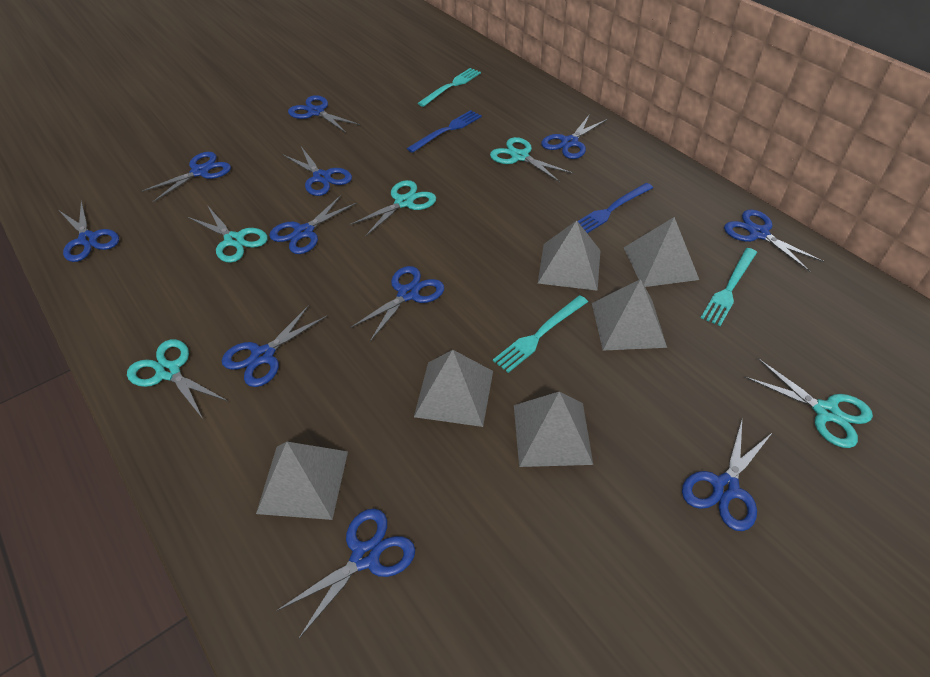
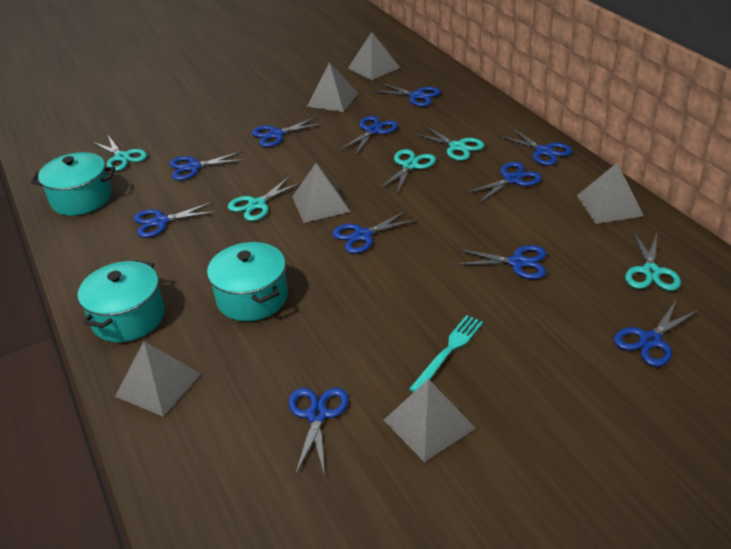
blue fork: 2 -> 0
turquoise fork: 3 -> 1
turquoise pot: 0 -> 3

